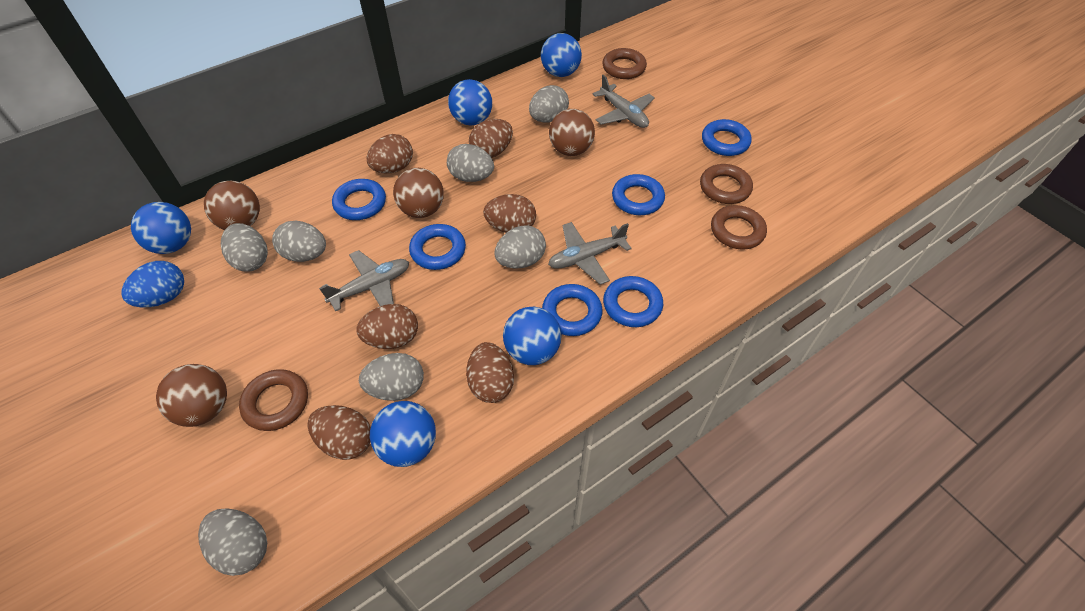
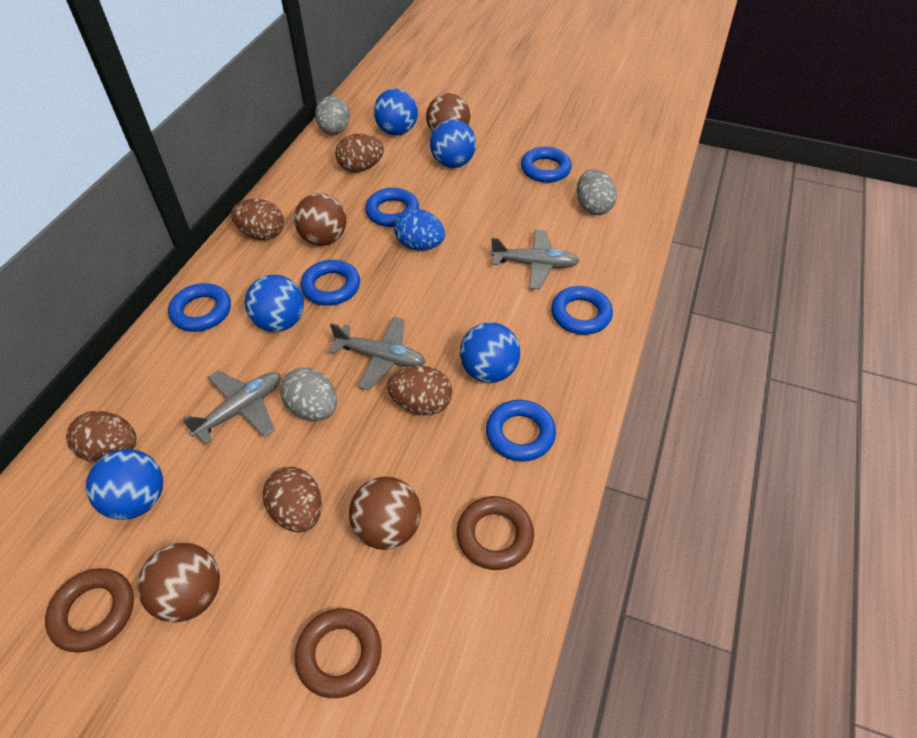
brown egg: 6 -> 5
brown ring: 4 -> 3
grey egg: 7 -> 3

